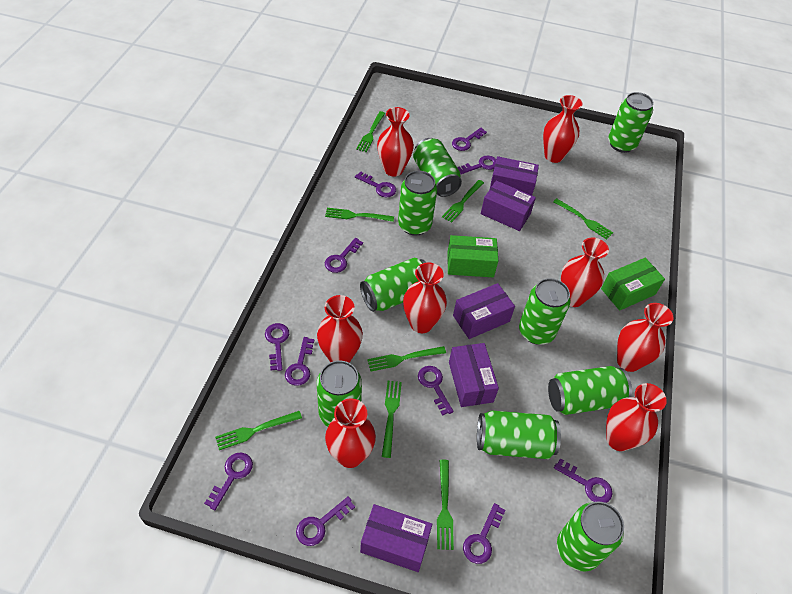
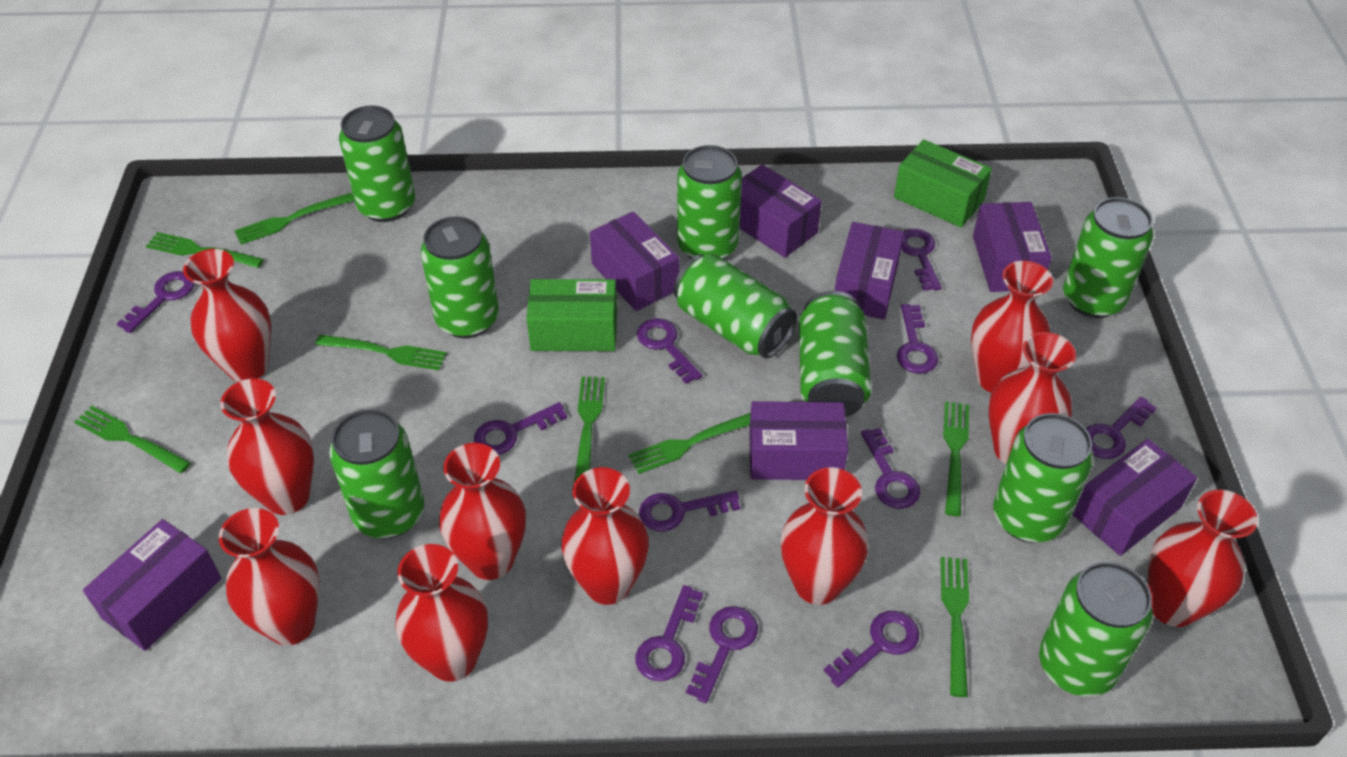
purple box: 5 -> 7
red vase: 8 -> 10

